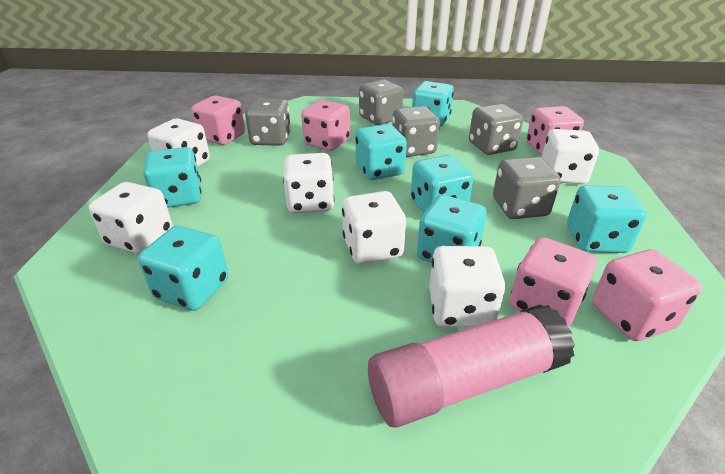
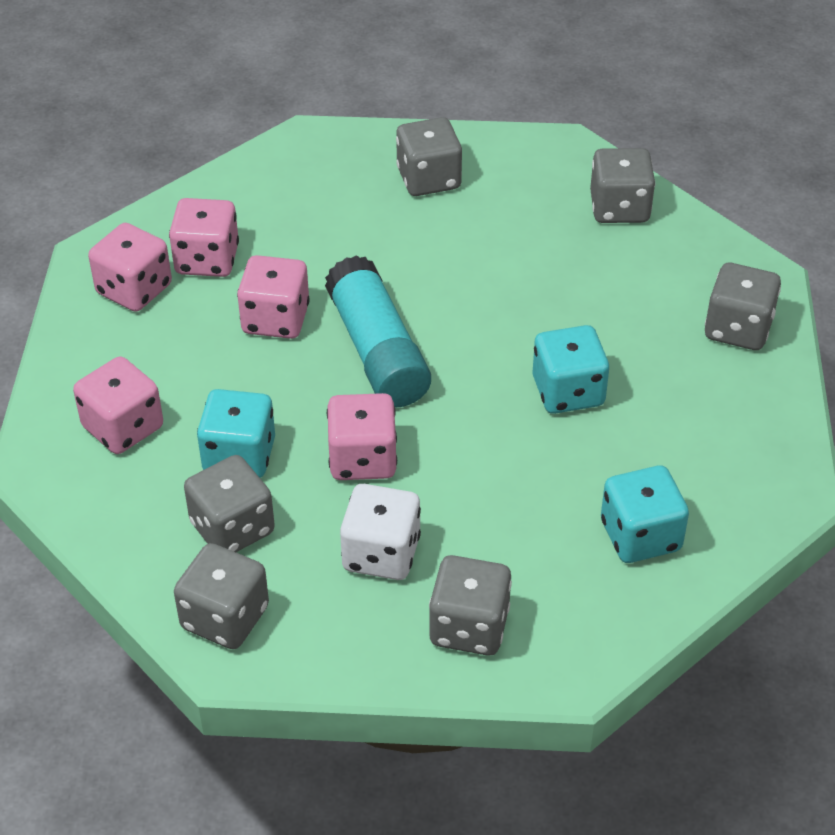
grey dice: 5 -> 6
pink glue stick: 1 -> 0
turquoise dice: 7 -> 3
turquoise glue stick: 0 -> 1
white dice: 6 -> 1

